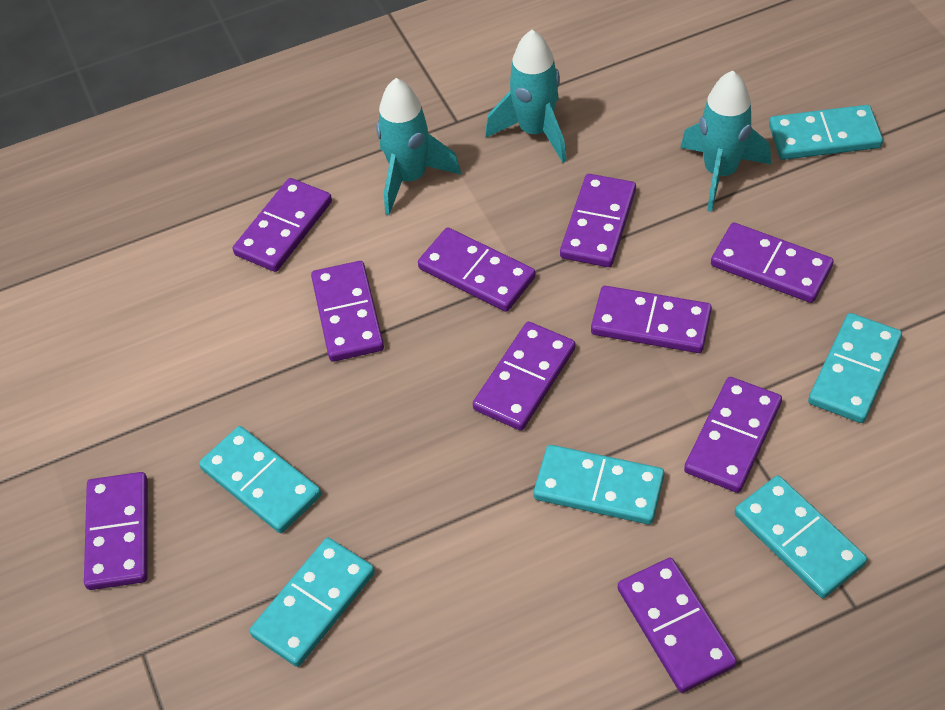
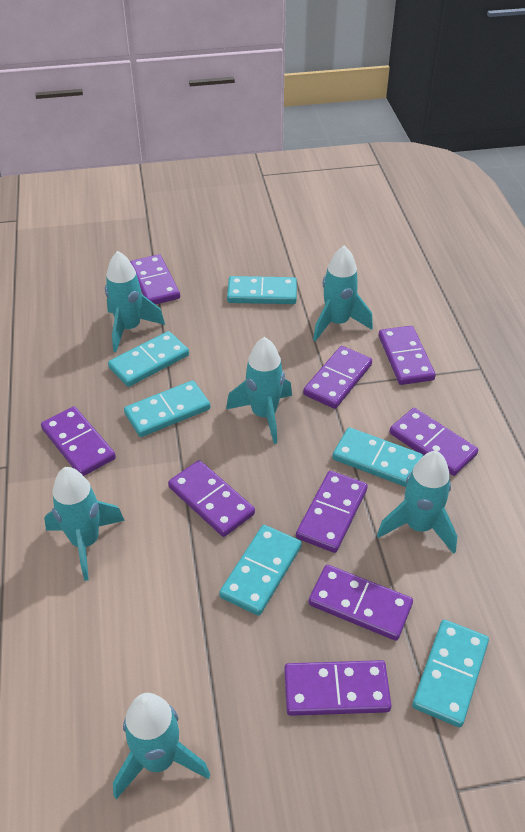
purple domino: 10 -> 9
turquoise rocket: 3 -> 6

